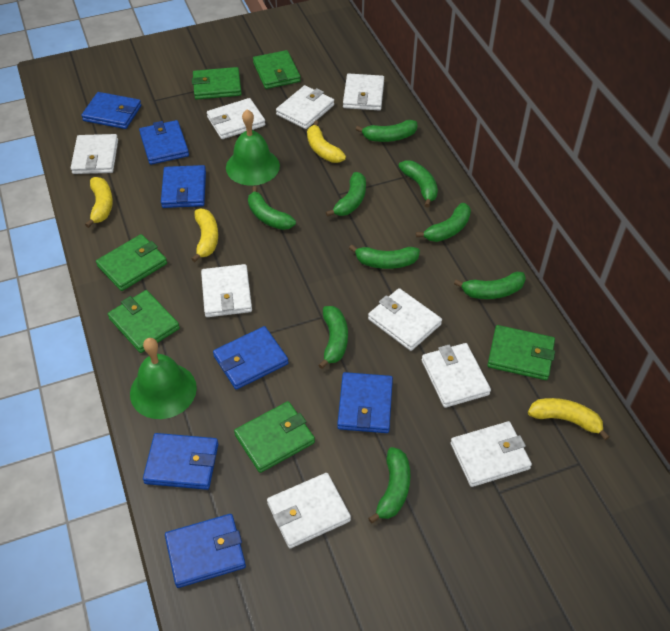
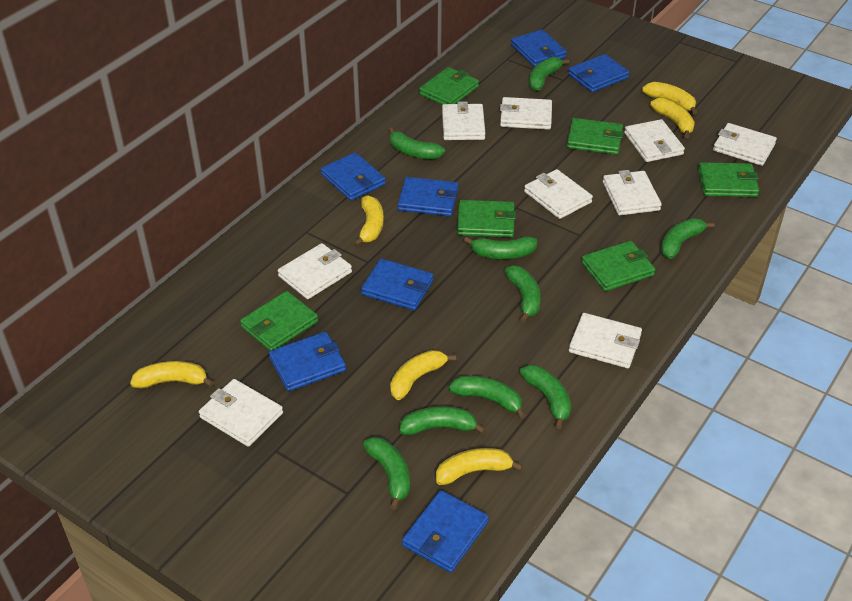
green bell: 2 -> 0
yellow banana: 4 -> 6

